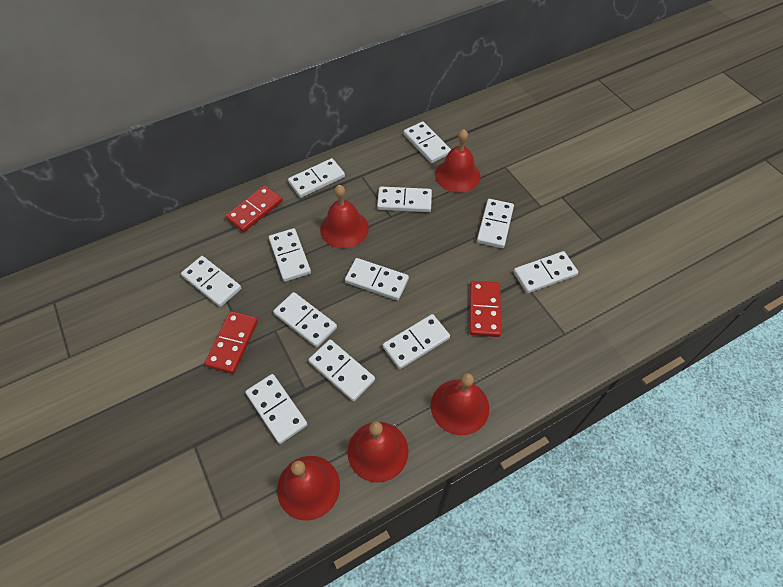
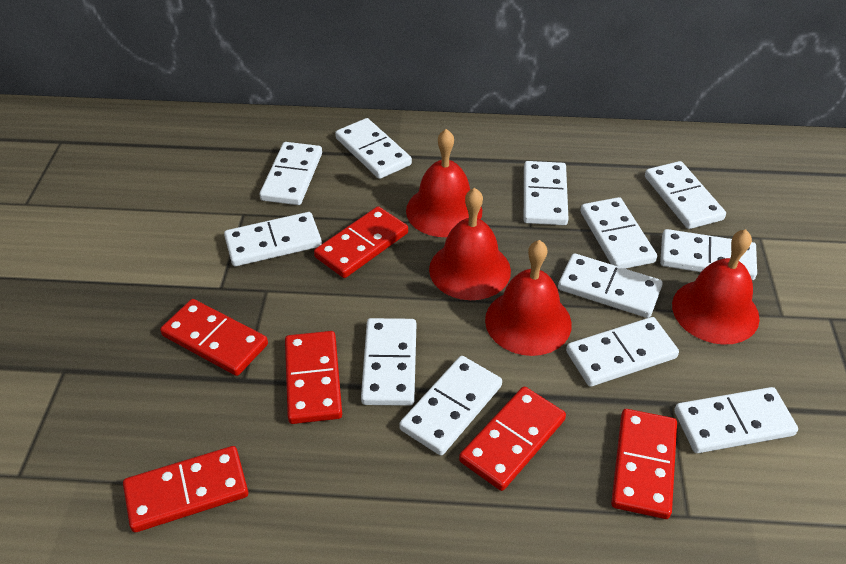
red bell: 5 -> 4
red domino: 3 -> 6

